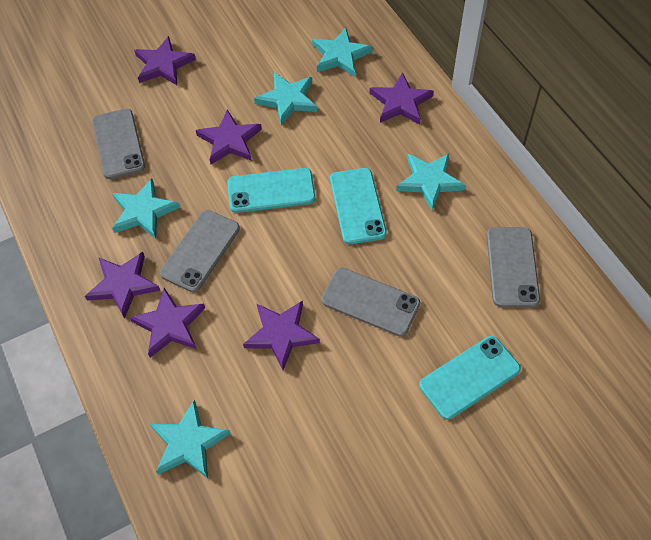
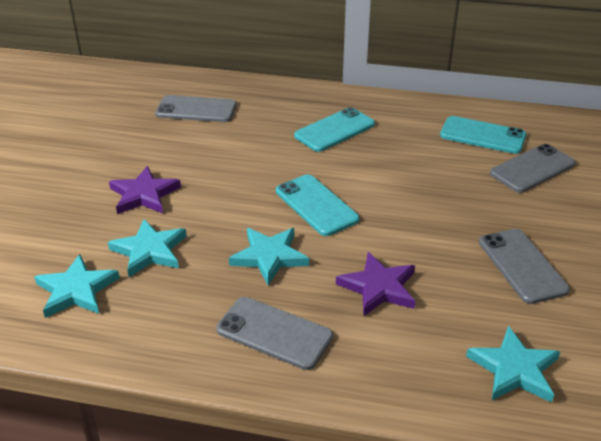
purple star: 6 -> 2
turquoise star: 5 -> 4

